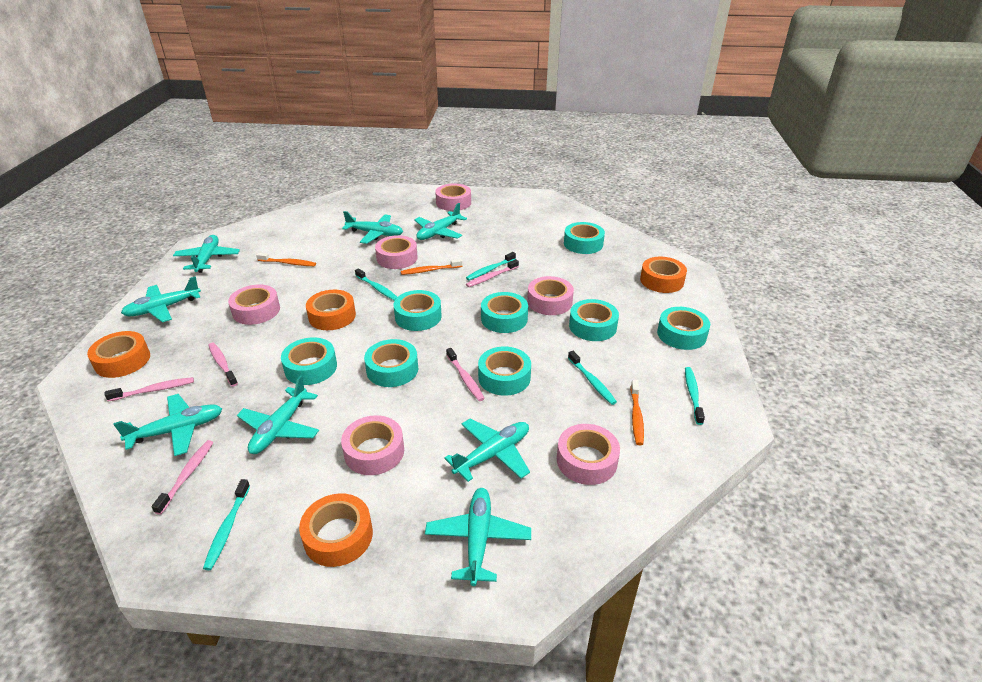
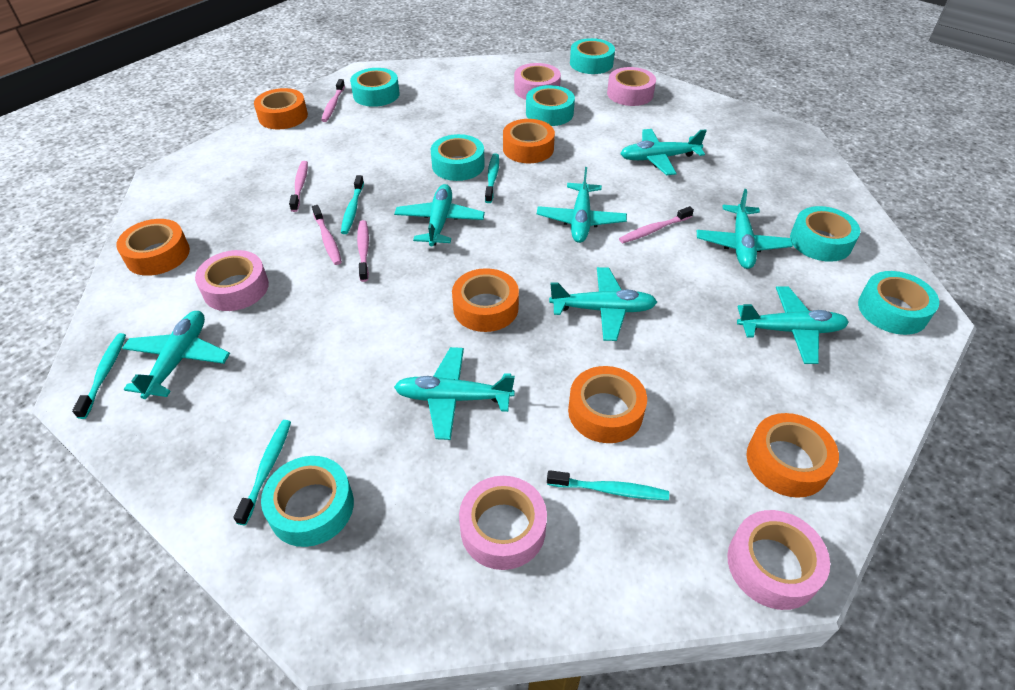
orange tape: 4 -> 6
orange toothbrush: 3 -> 0
pink tape: 6 -> 5
turquoise tape: 8 -> 7

